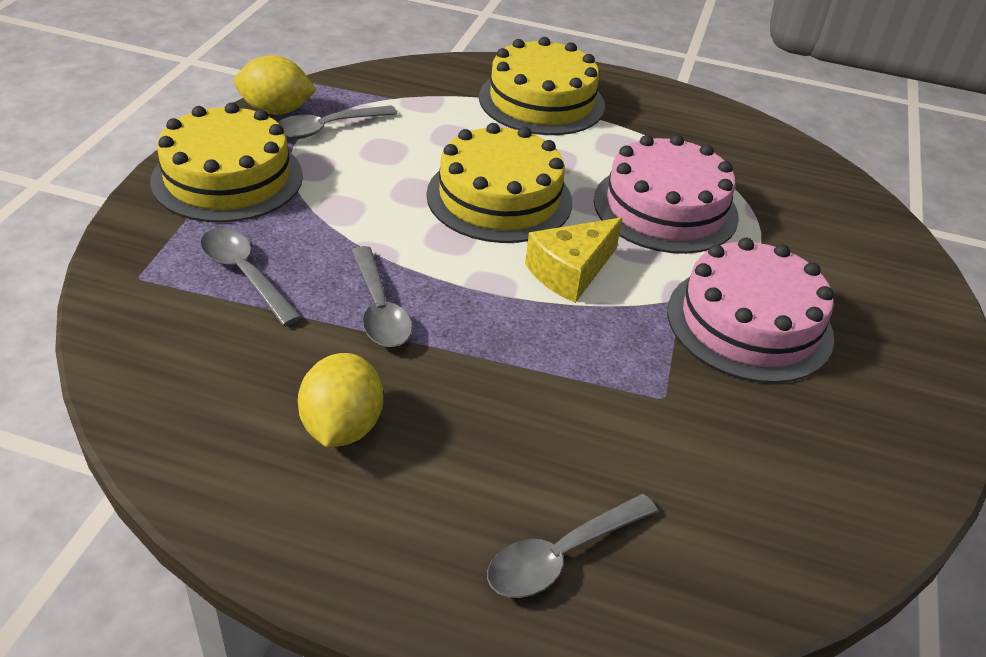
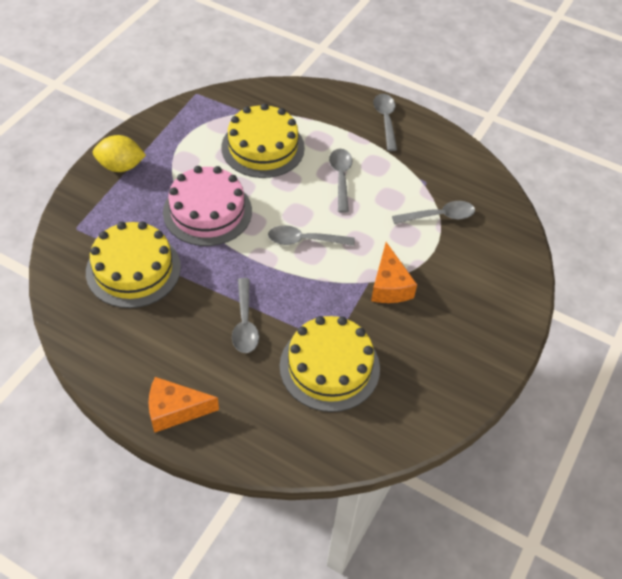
grey spoon: 4 -> 5
orange cheese: 0 -> 2
pink cake: 2 -> 1
yellow cheese: 1 -> 0
yellow lemon: 2 -> 1

